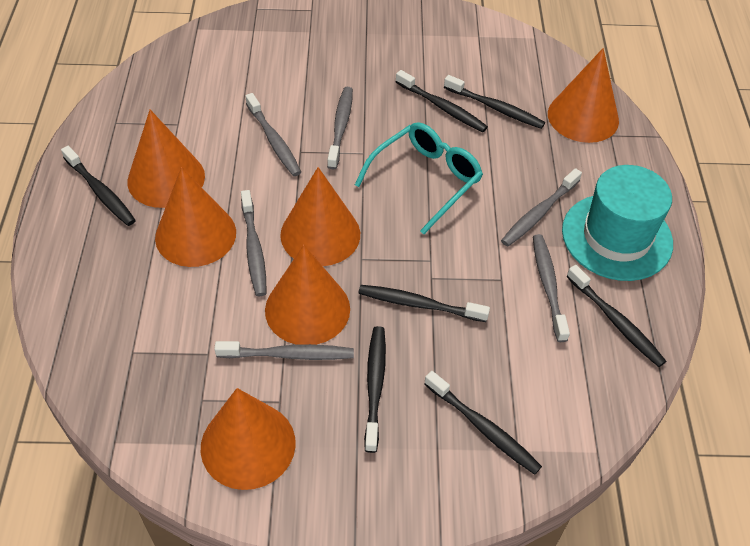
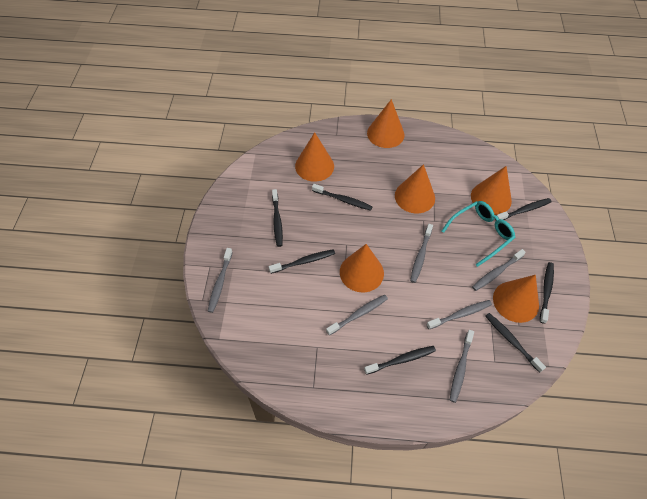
turquoise hat: 1 -> 0

